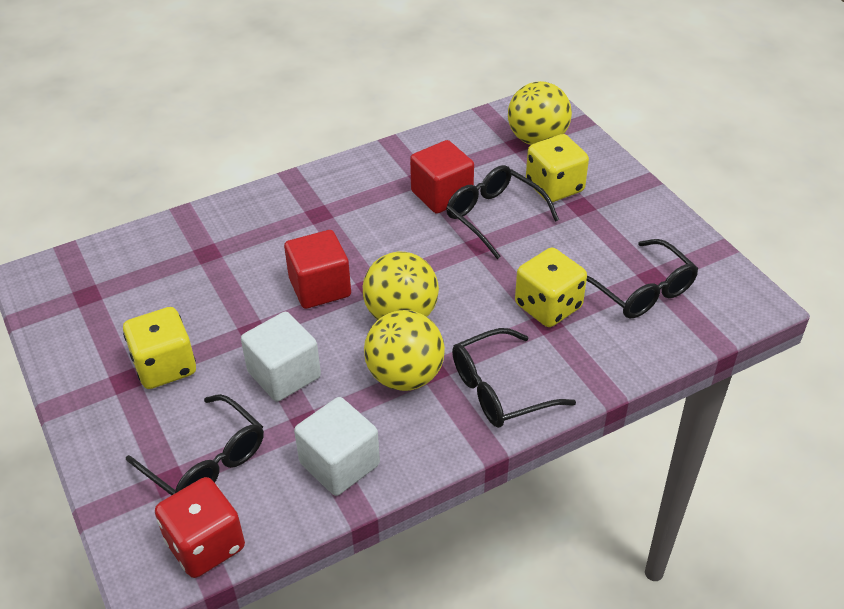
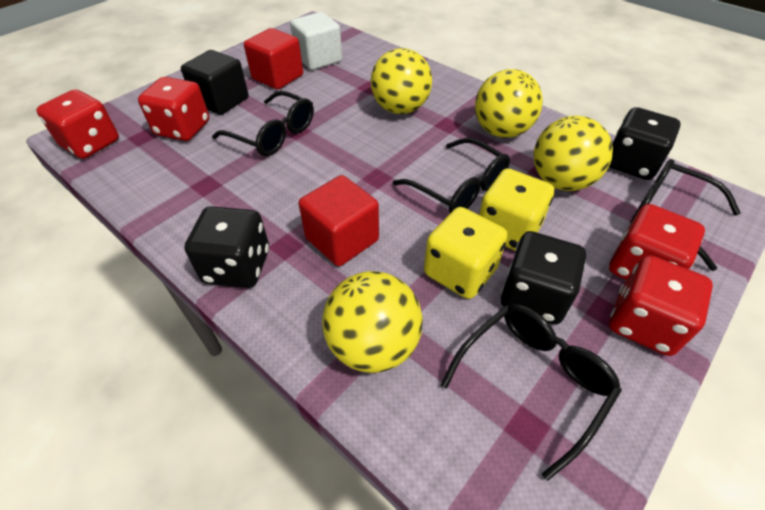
black cube: 0 -> 1
black dice: 0 -> 3
red dice: 1 -> 4
white cube: 2 -> 1
yellow ball: 3 -> 4
yellow dice: 3 -> 2

